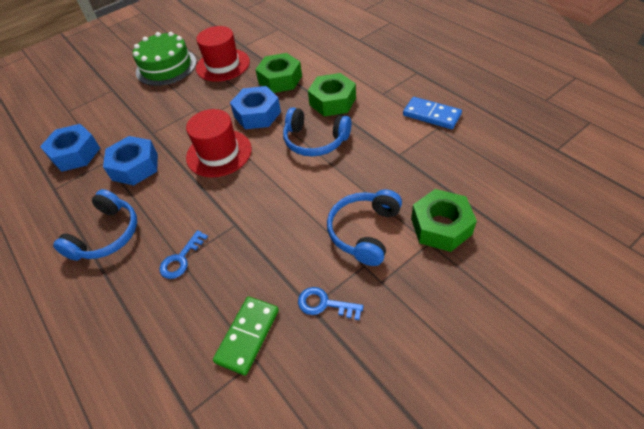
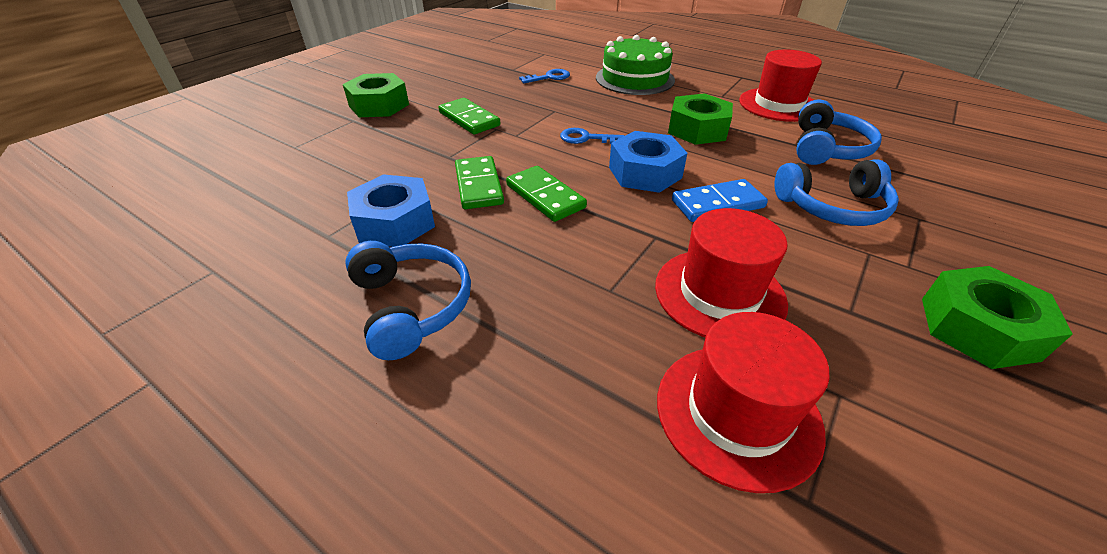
blue nut: 3 -> 2
green domino: 1 -> 3
red hat: 2 -> 3

